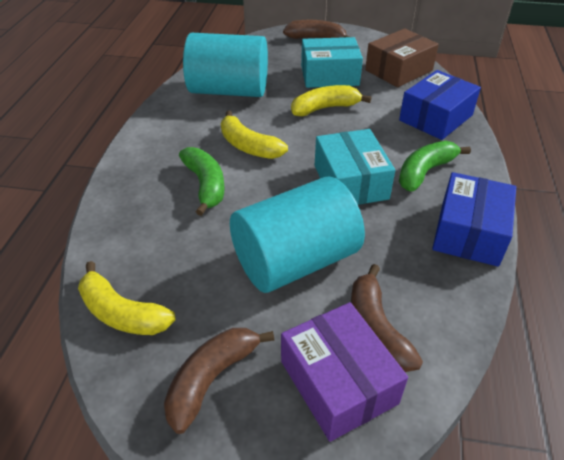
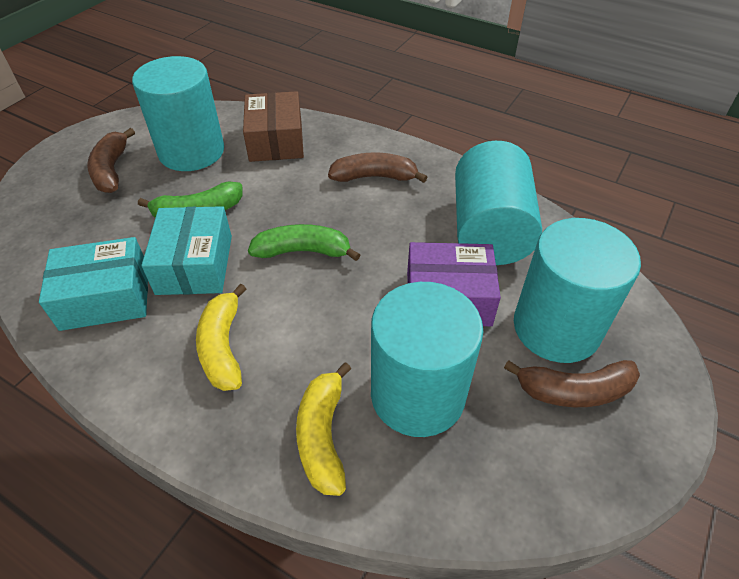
blue box: 2 -> 0
turquoise cylinder: 2 -> 4
yellow banana: 3 -> 2

